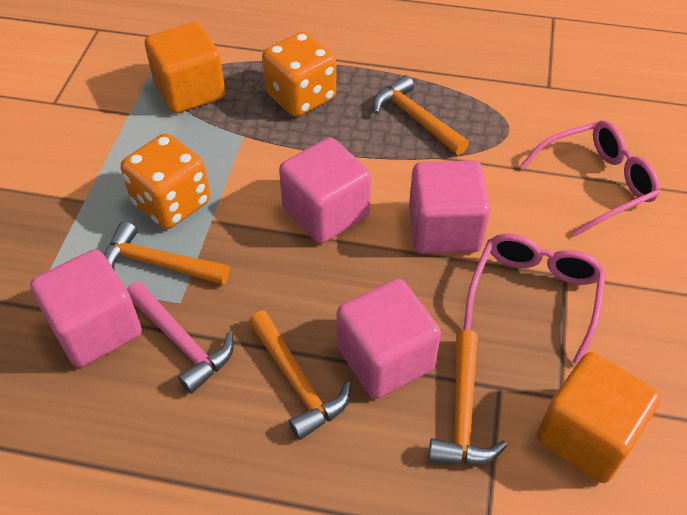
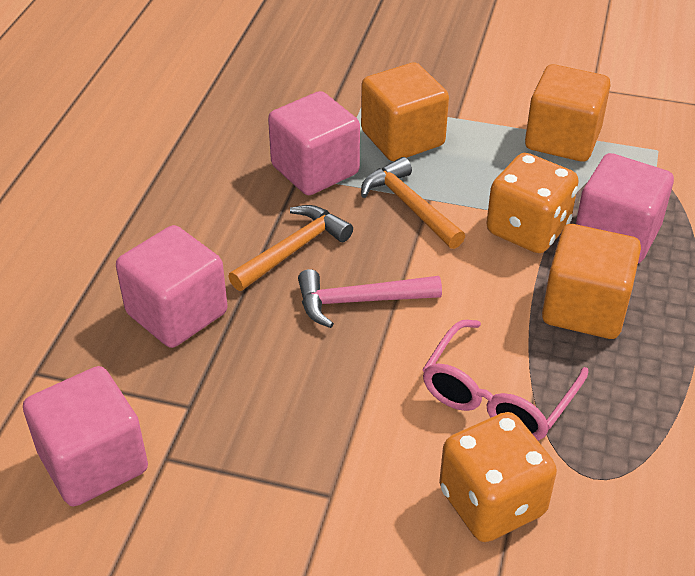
orange cube: 2 -> 3
orange hammer: 4 -> 2
pink glasses: 2 -> 1

